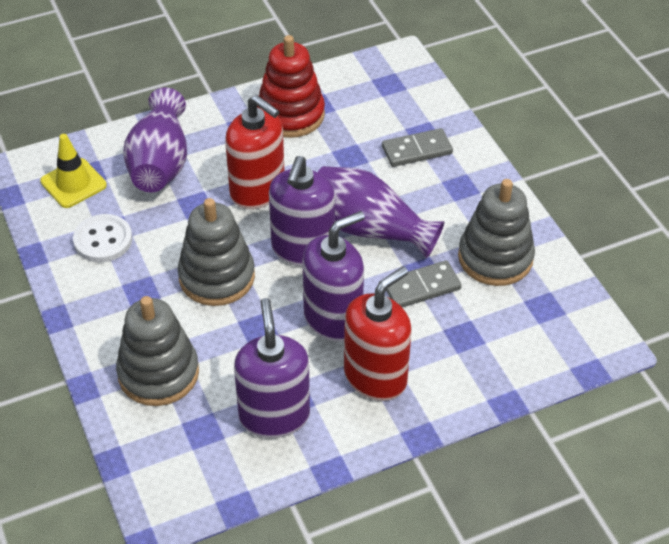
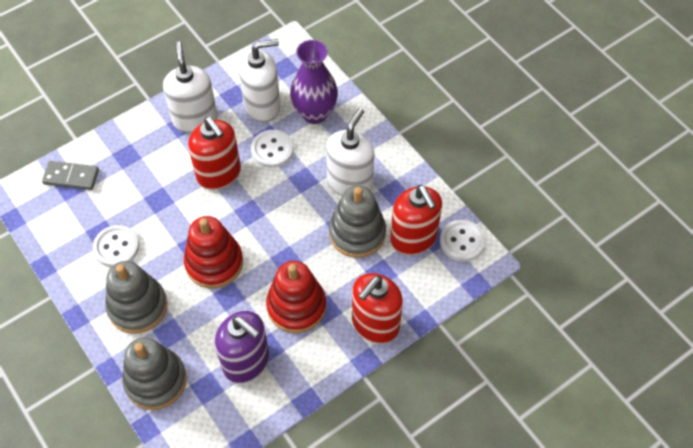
grey domino: 2 -> 1
purple soap dispenser: 3 -> 1
purple vase: 2 -> 1
red soap dispenser: 2 -> 3
red stacking toy: 1 -> 2
white button: 1 -> 3
white soap dispenser: 0 -> 3
yellow traffic cone: 1 -> 0

